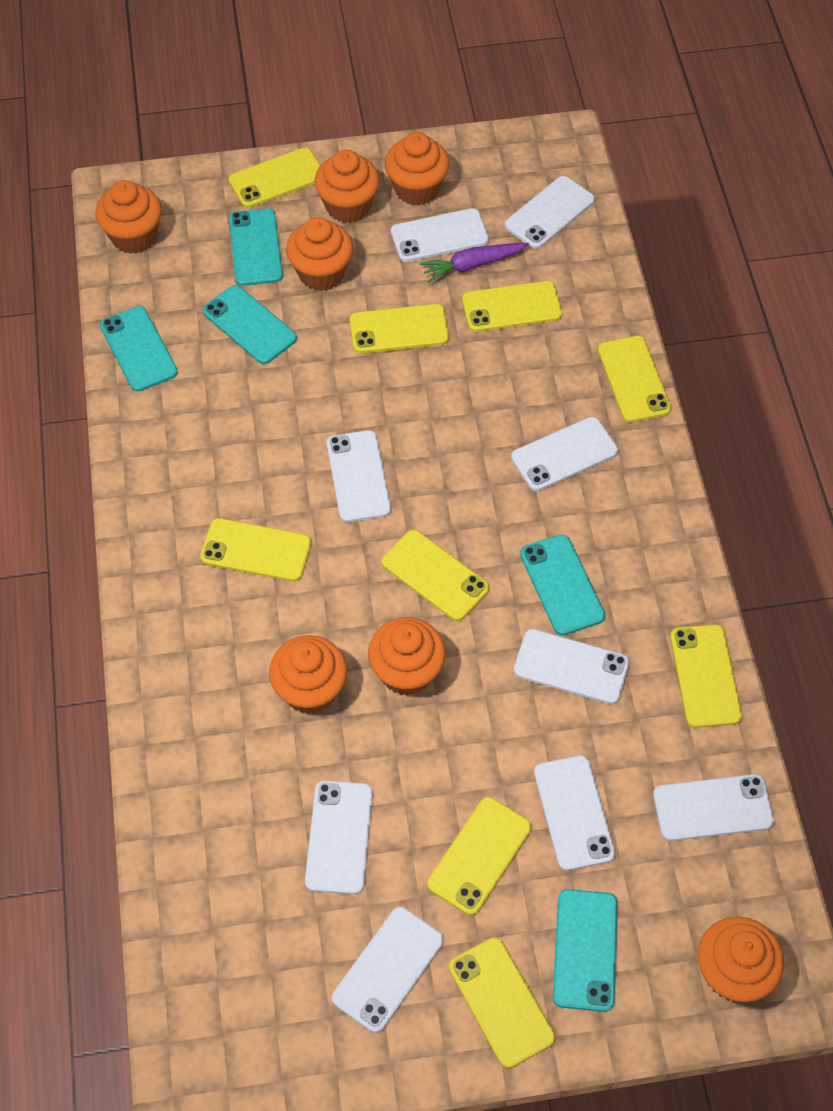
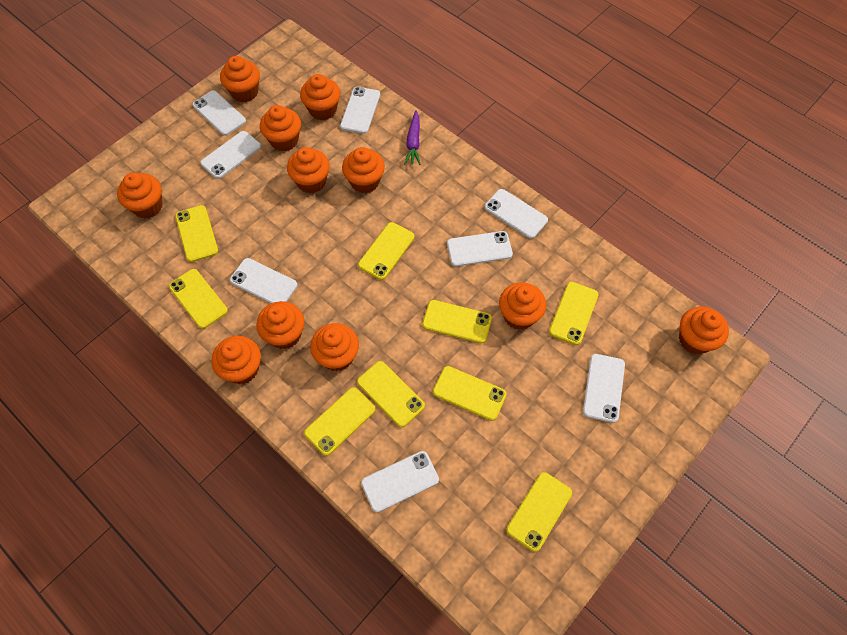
orange cupcake: 7 -> 11
turquoise phone: 5 -> 0
white phone: 9 -> 8

